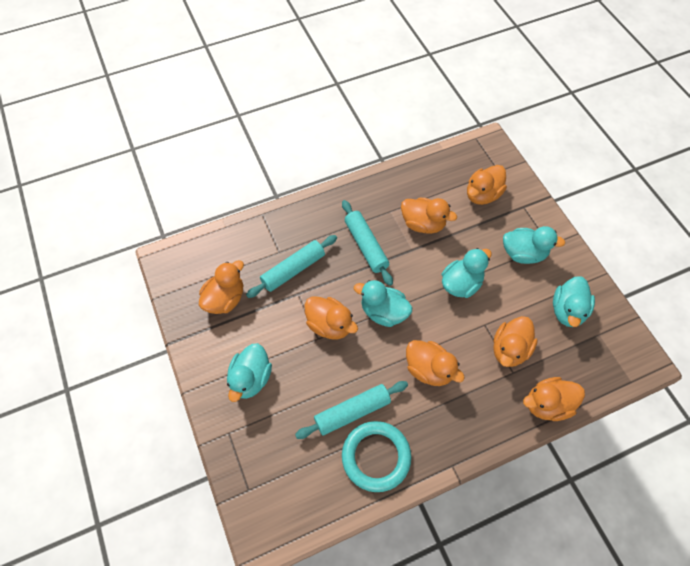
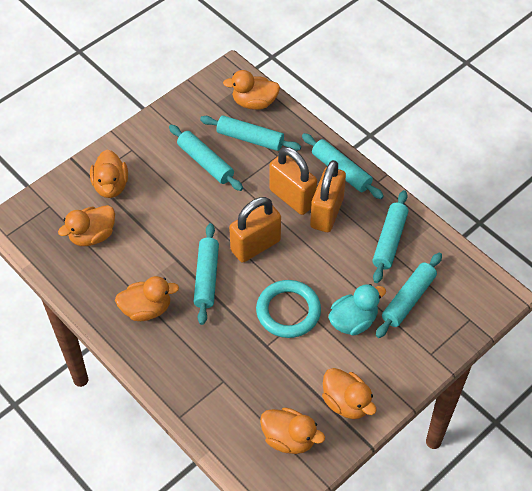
orange duck: 7 -> 6
orange padlock: 0 -> 3
turquoise duck: 5 -> 1
turquoise rolling pin: 3 -> 6

